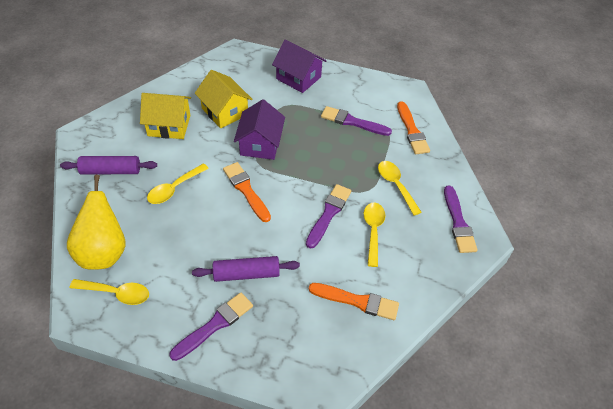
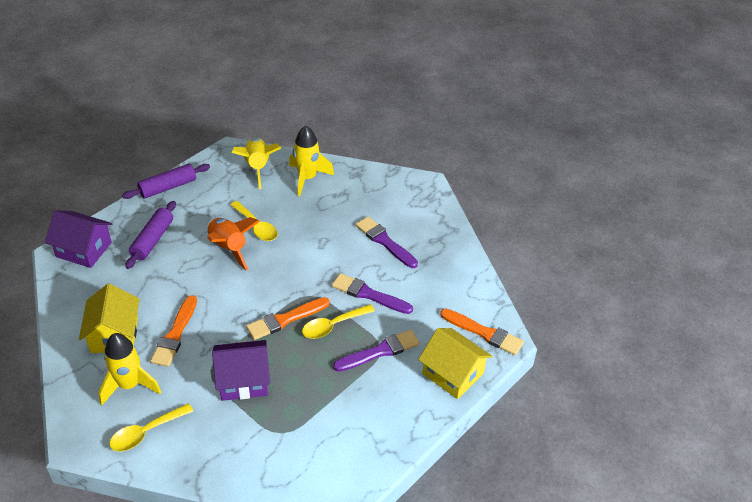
orange rocket: 0 -> 1
purple brush: 4 -> 3
yellow pear: 1 -> 0
yellow rocket: 0 -> 3
yellow spoon: 4 -> 3

